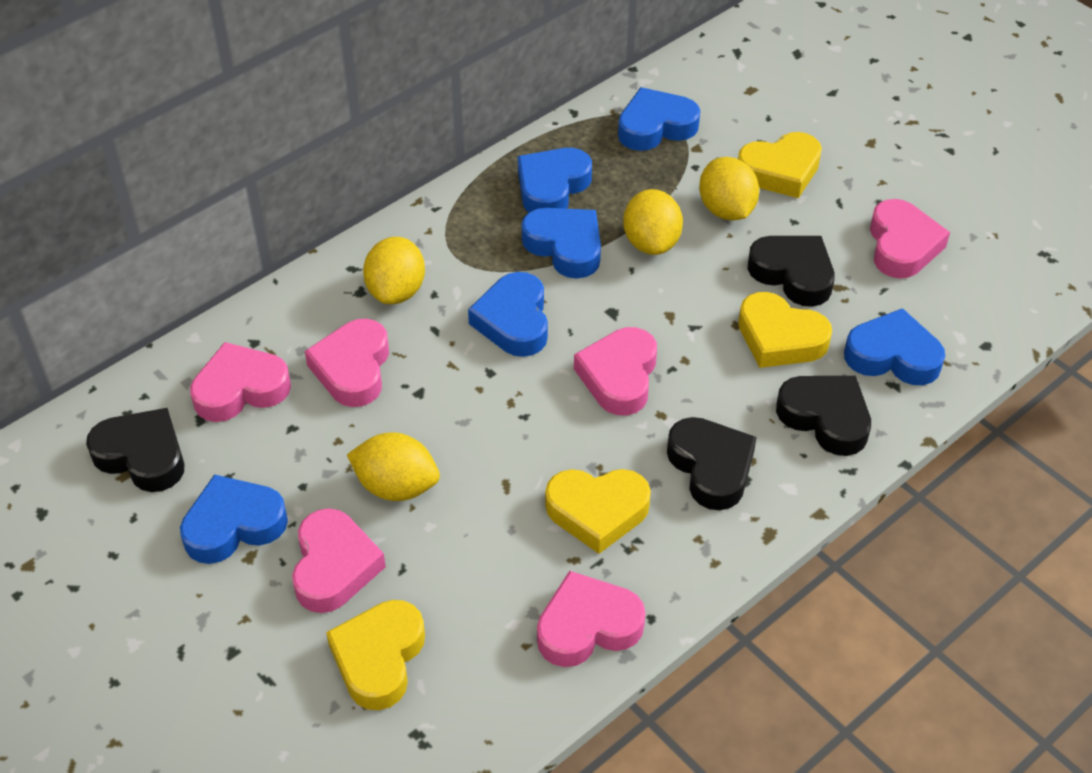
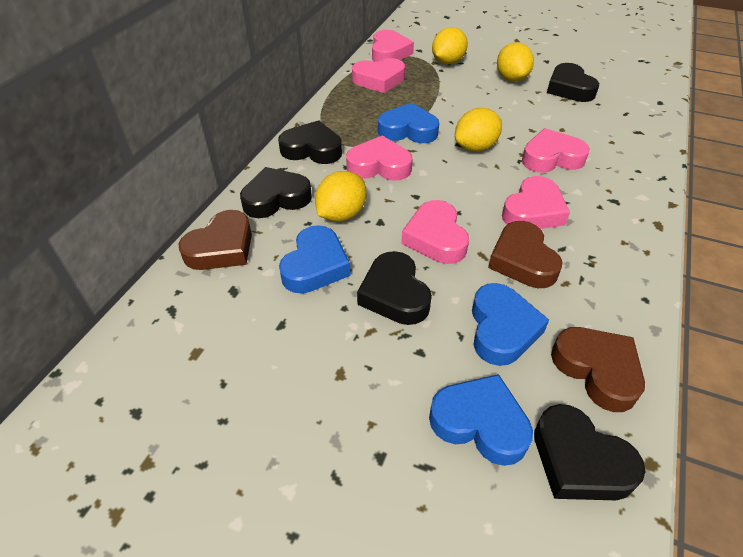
black heart: 4 -> 5
blue heart: 6 -> 4
brown heart: 0 -> 3
yellow heart: 4 -> 0

